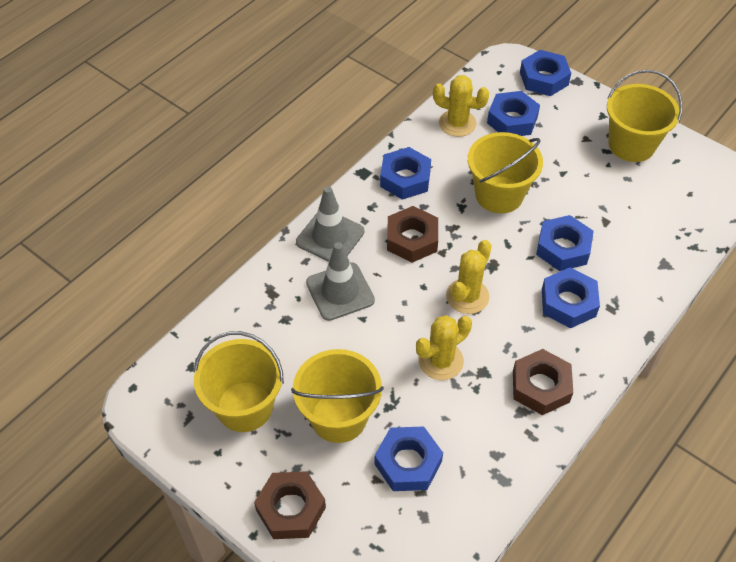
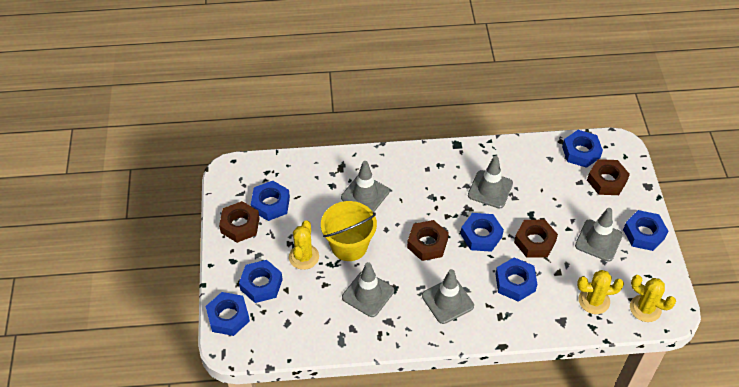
blue nut: 6 -> 7
brown nut: 3 -> 4
grey traffic cone: 2 -> 5
yellow bucket: 4 -> 1

